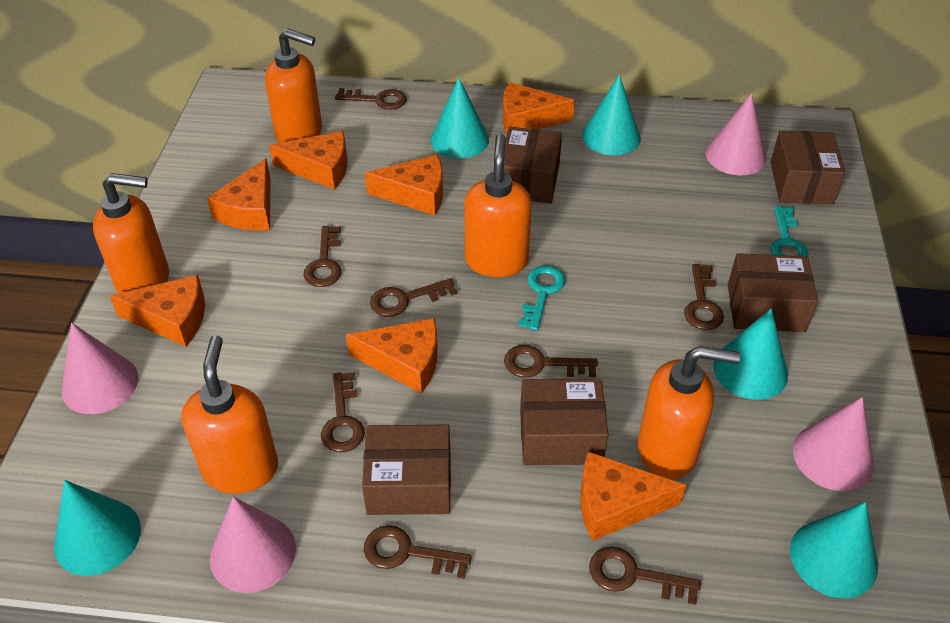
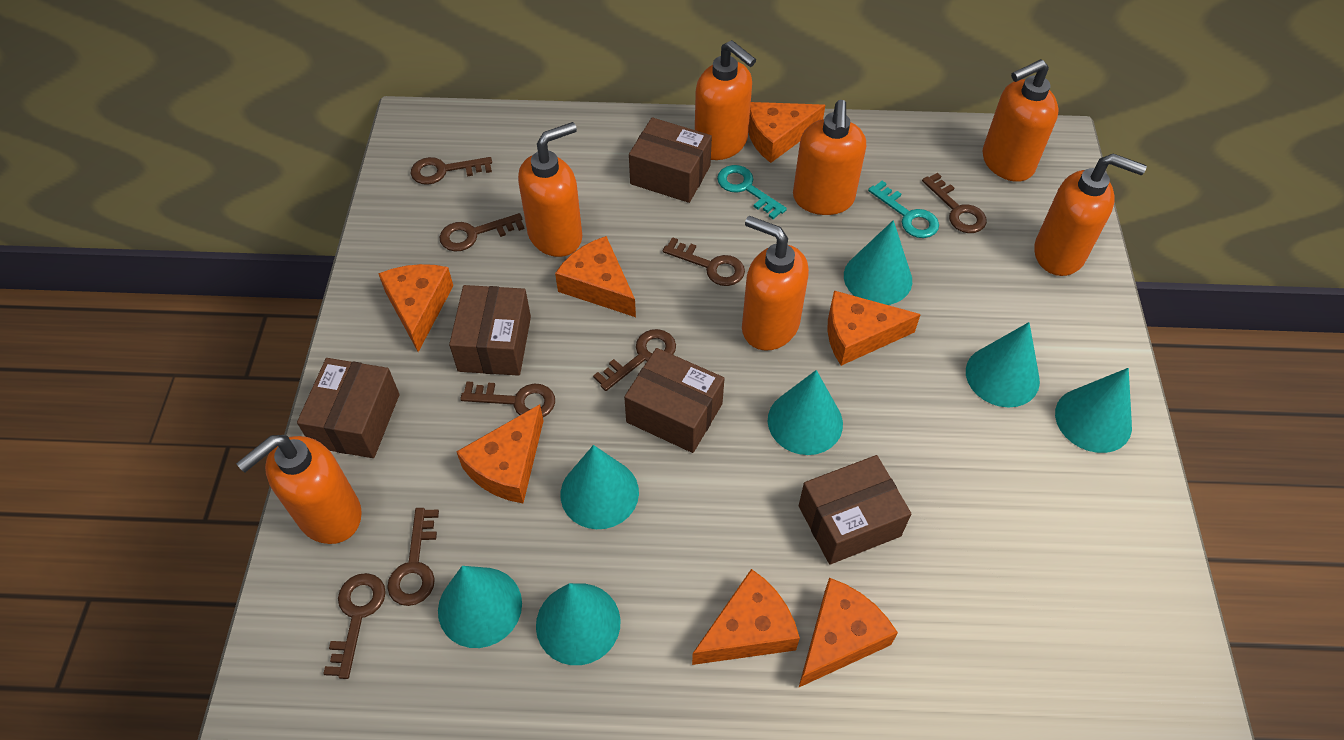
orange soap dispenser: 5 -> 7
pink cone: 4 -> 0
turquoise cone: 5 -> 7

